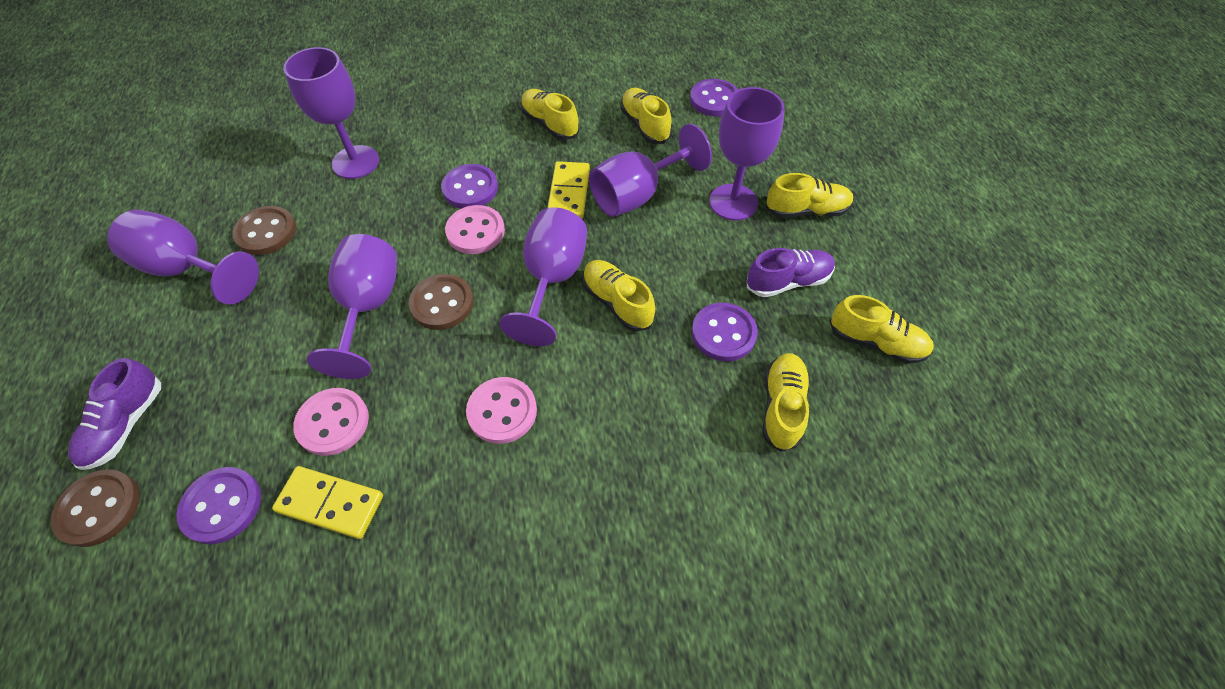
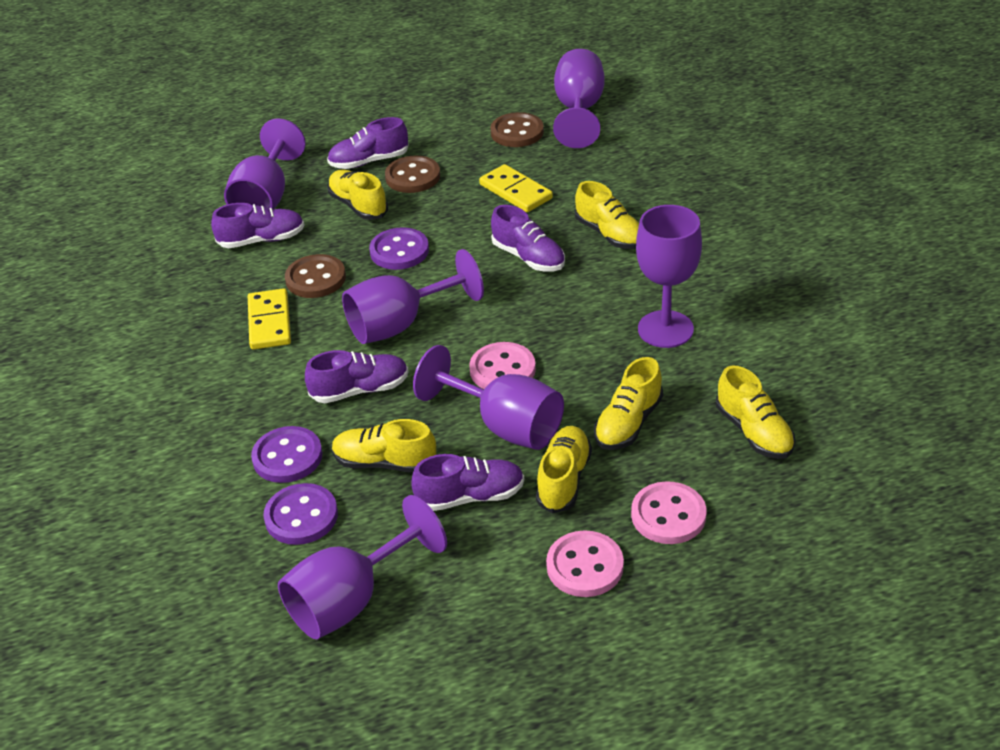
purple button: 4 -> 3
purple shoe: 2 -> 5

